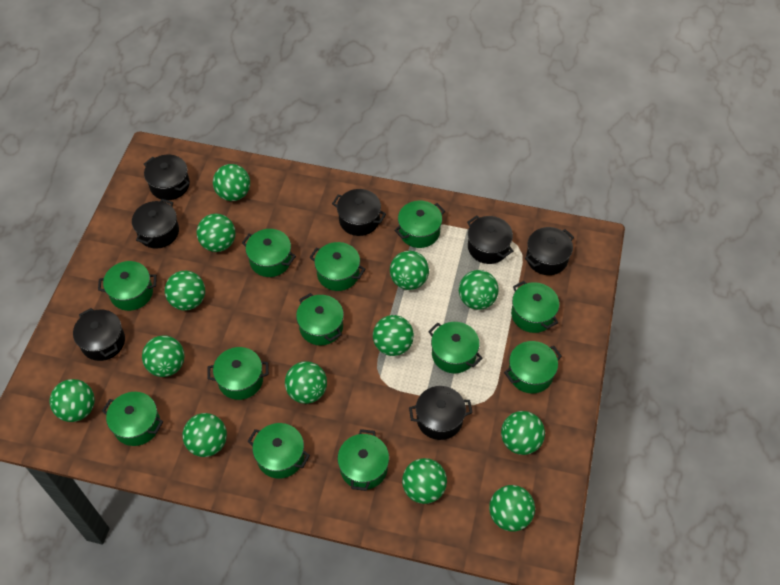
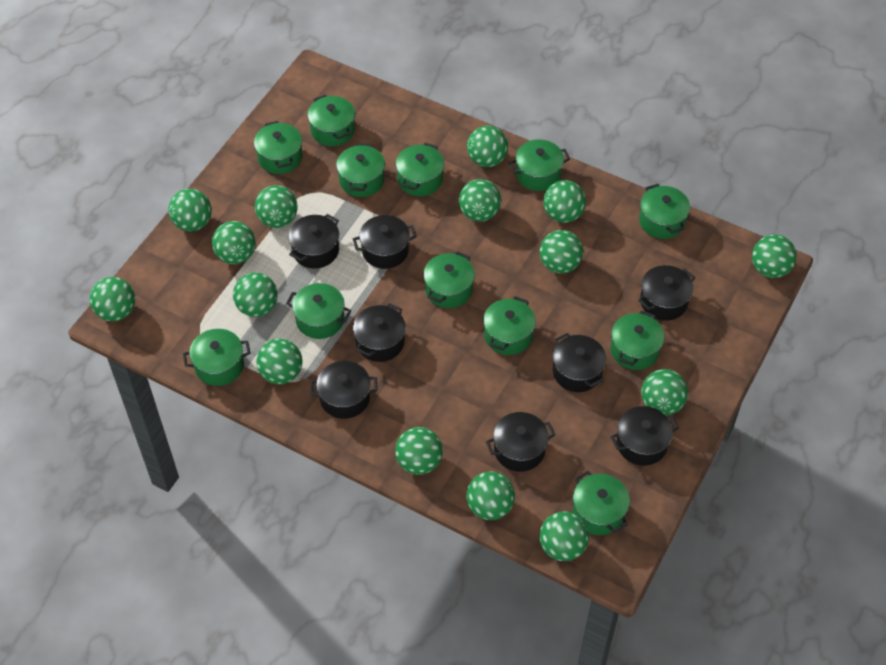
black pot: 7 -> 8
green ball: 13 -> 15

